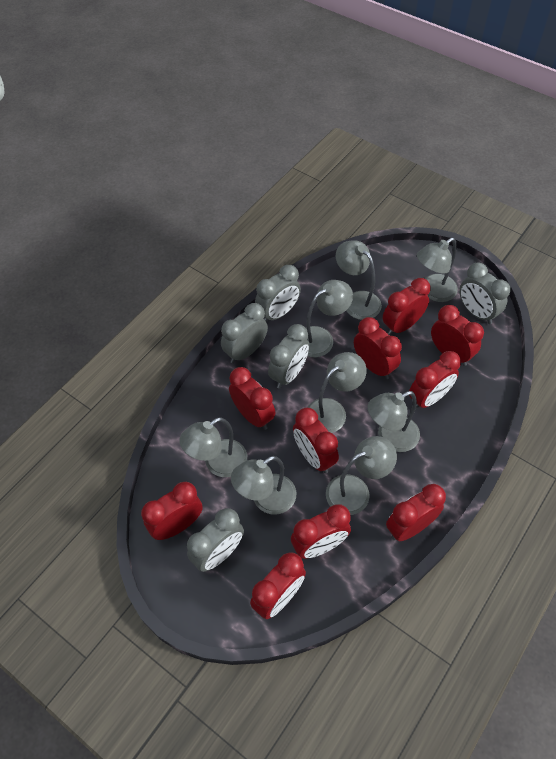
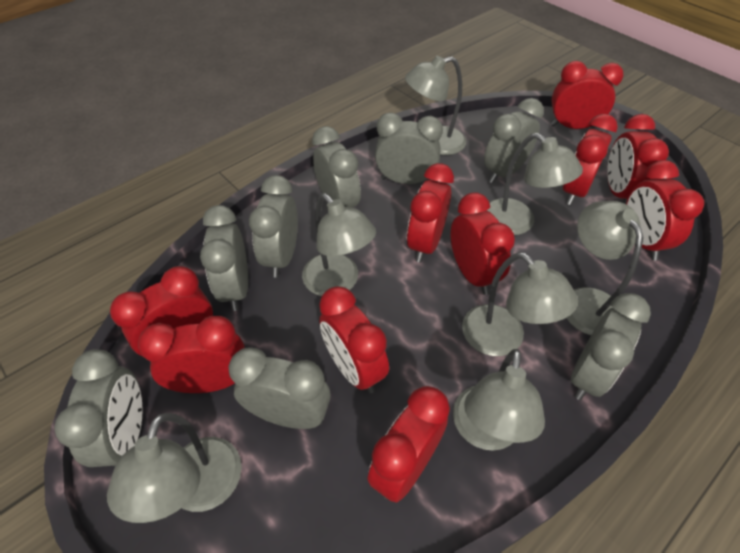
grey clock: 5 -> 8
grey lamp: 8 -> 7

